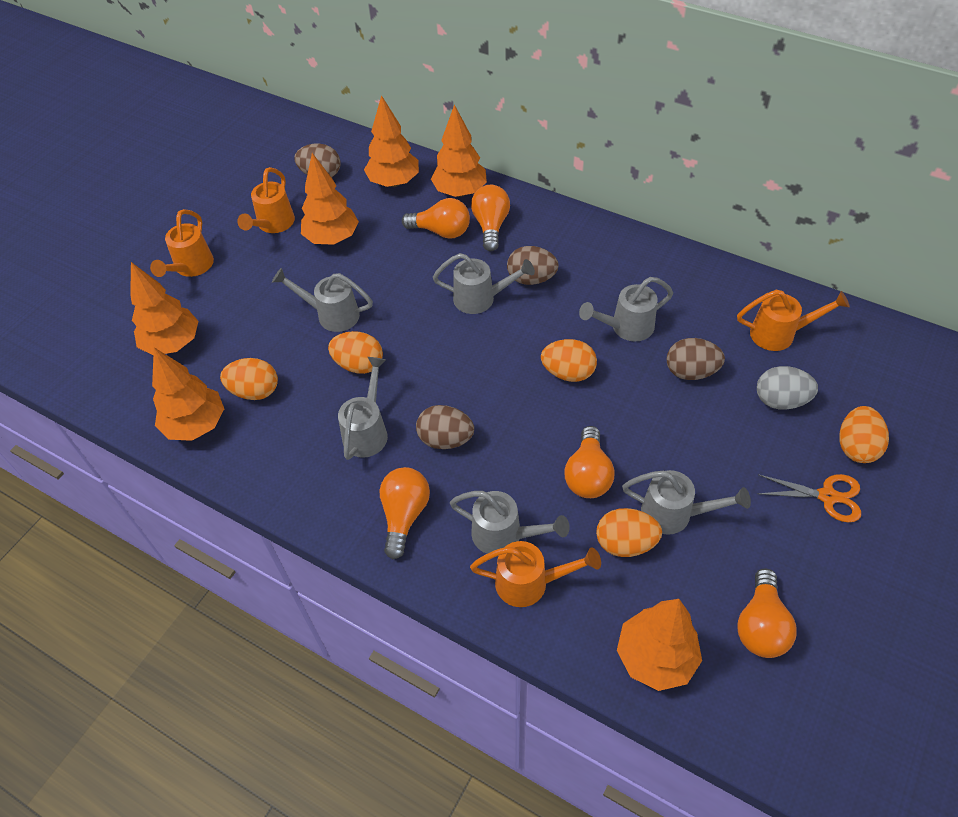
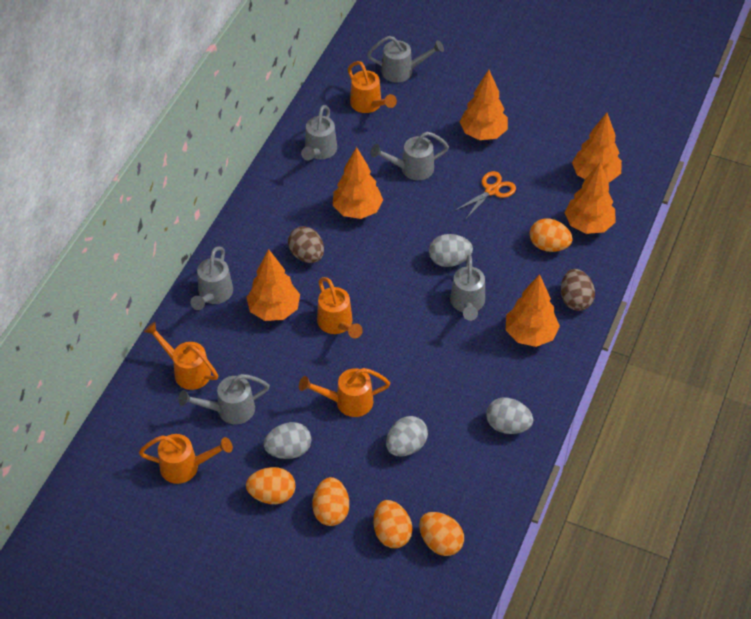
brown egg: 4 -> 2
grey egg: 1 -> 4
orange light bulb: 5 -> 0
orange watering can: 4 -> 5

